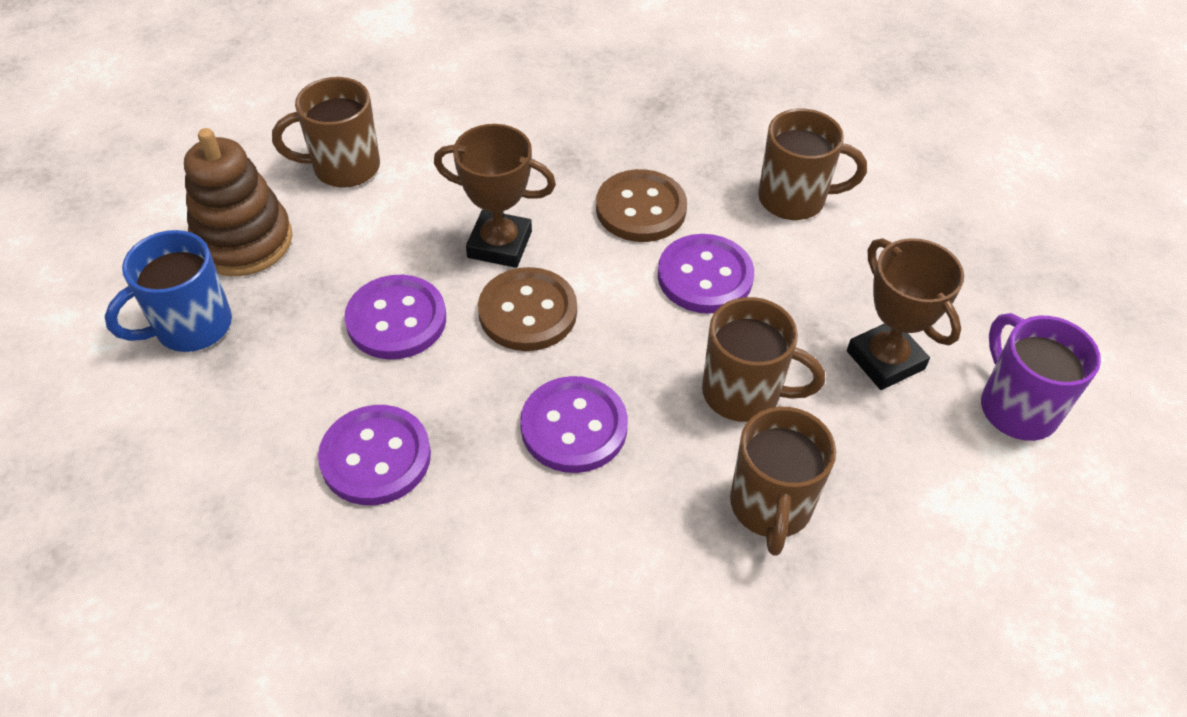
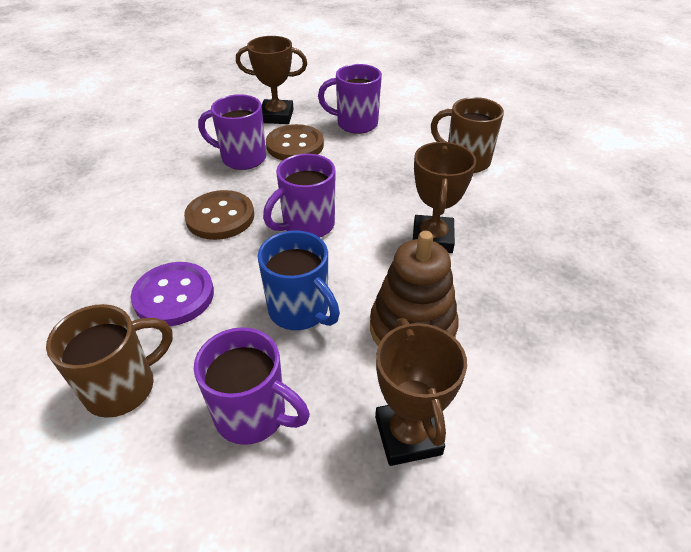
brown mug: 4 -> 2
brown trophy: 2 -> 3
purple button: 4 -> 1
purple mug: 1 -> 4

